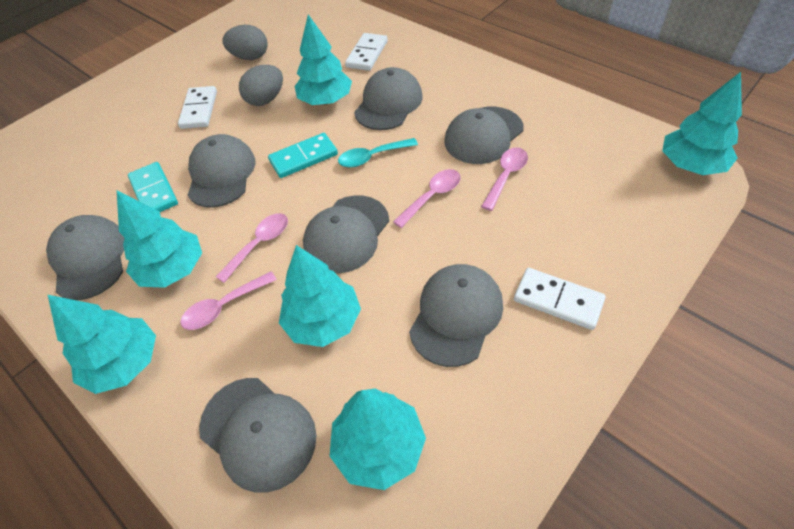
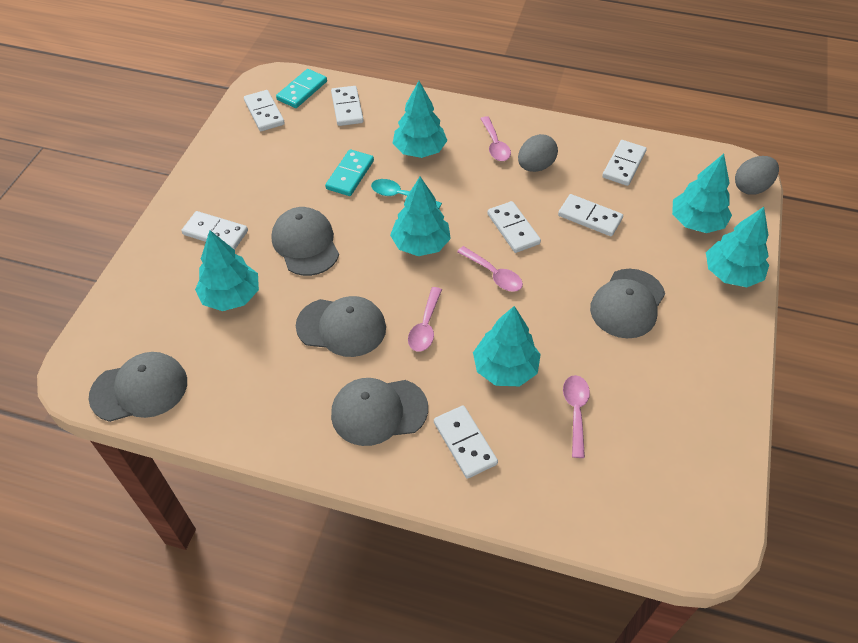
grey cap: 7 -> 5
white domino: 3 -> 7

